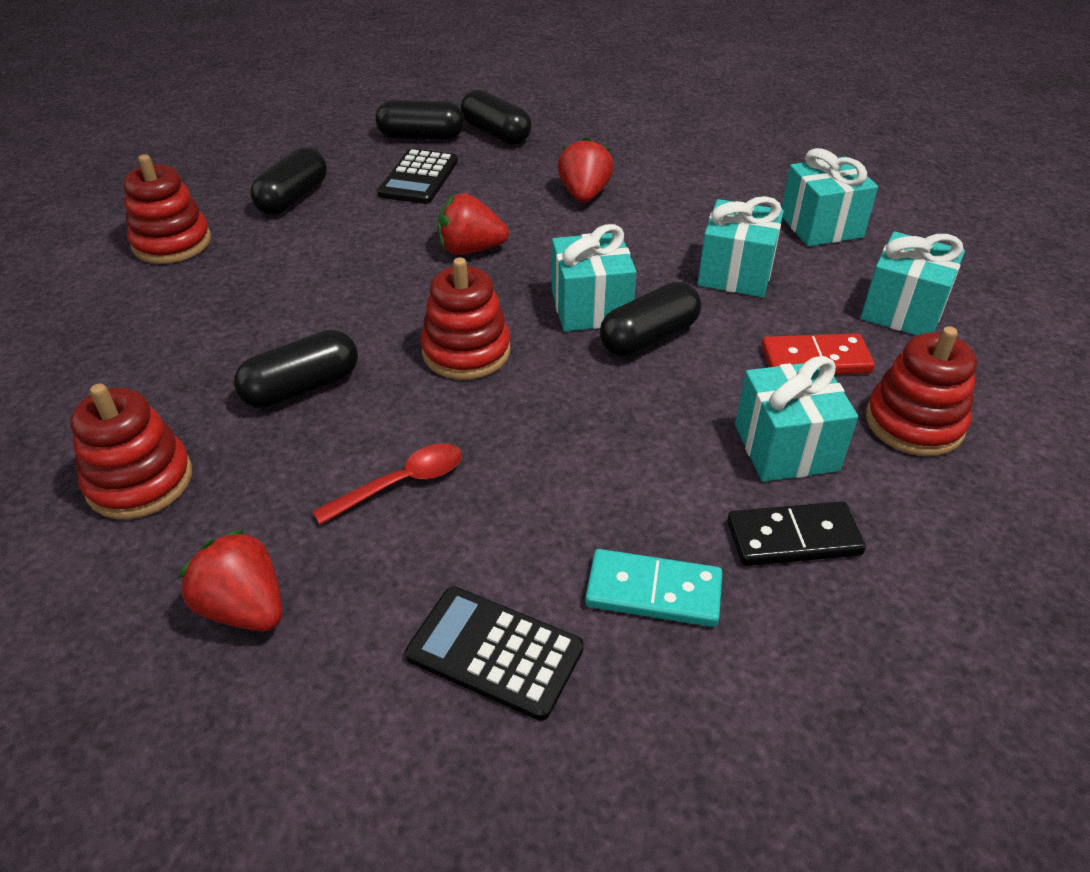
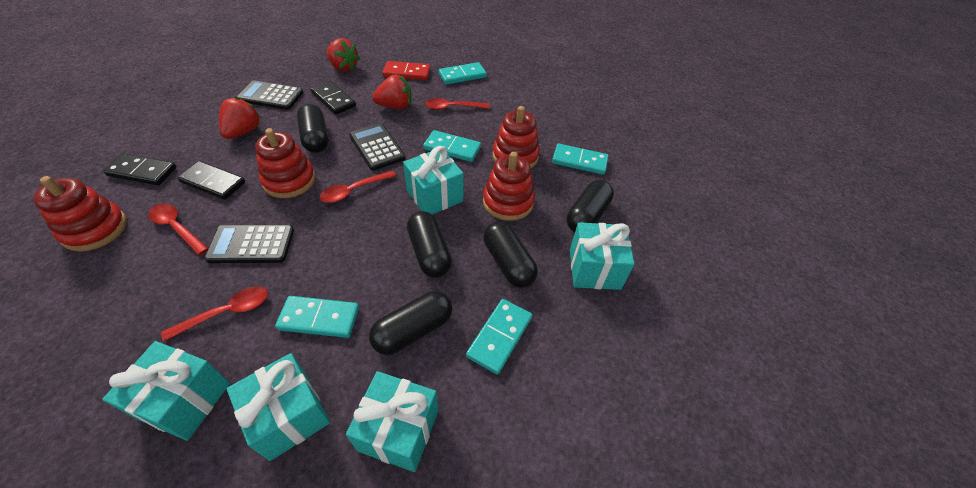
black calculator: 2 -> 3
black domino: 1 -> 3
red spoon: 1 -> 4
turquoise domino: 1 -> 5

